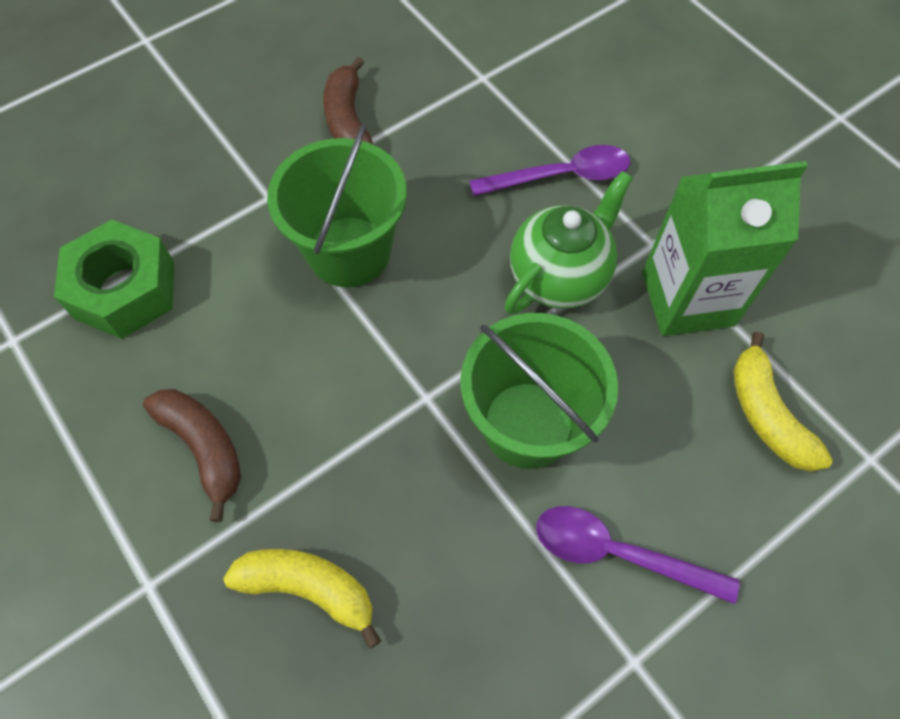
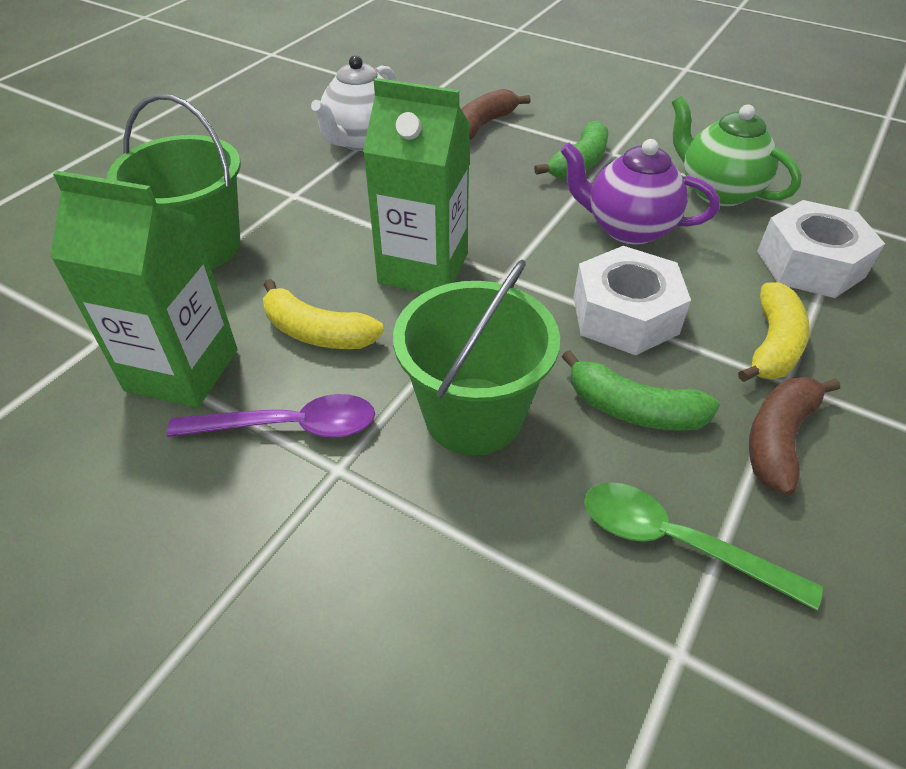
green banana: 0 -> 2
green carton: 1 -> 2
green nut: 1 -> 0
green spoon: 0 -> 1
purple spoon: 2 -> 1
purple teapot: 0 -> 1
white nut: 0 -> 2
white teapot: 0 -> 1

